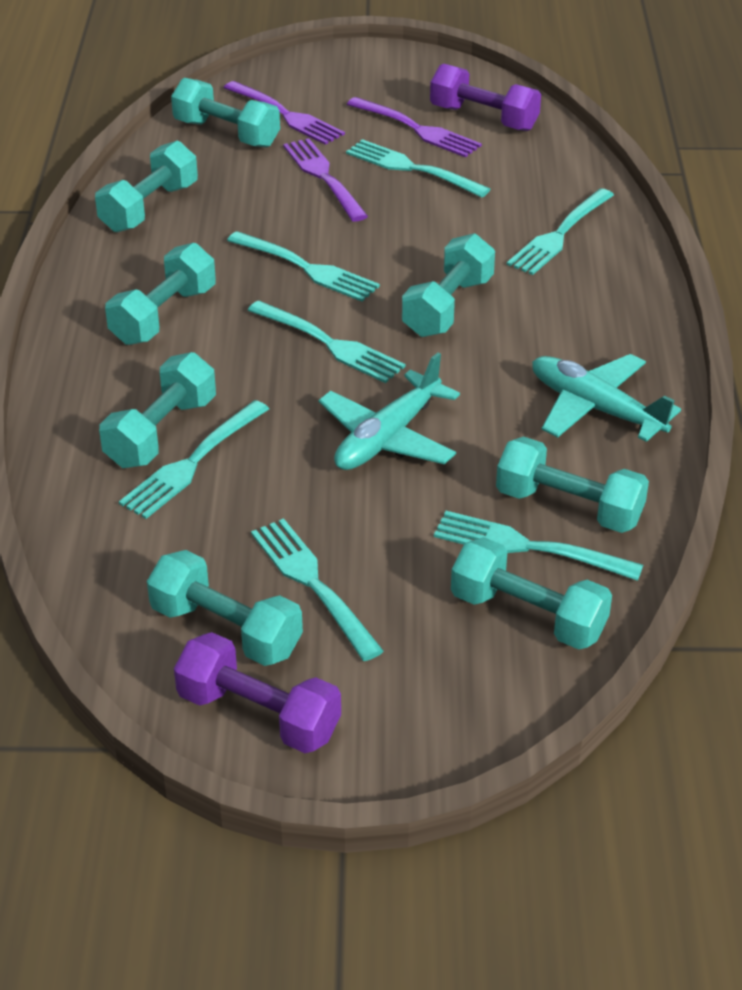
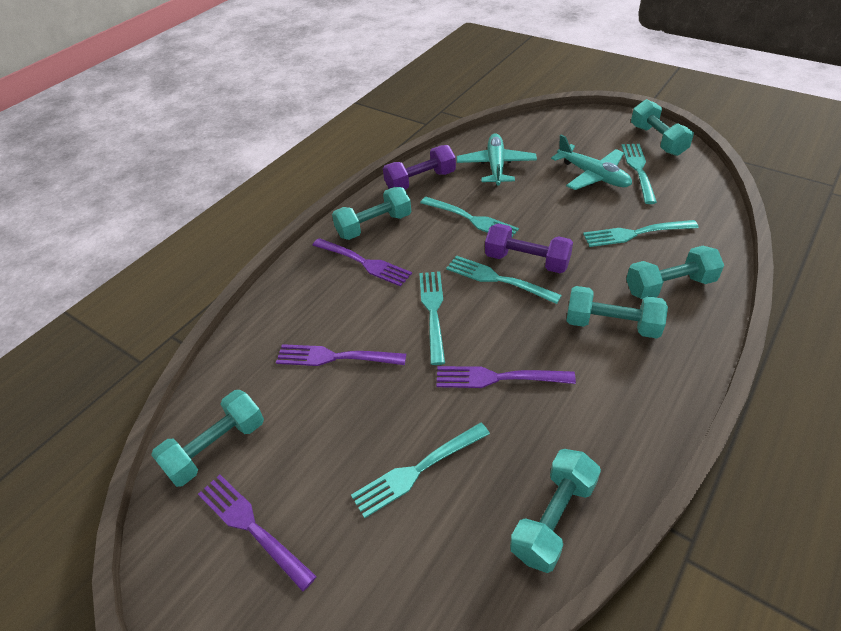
purple fork: 3 -> 4
turquoise dumbbell: 8 -> 6
turquoise fork: 7 -> 6

